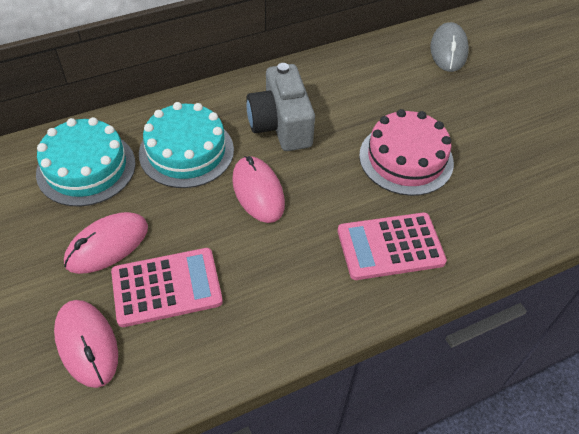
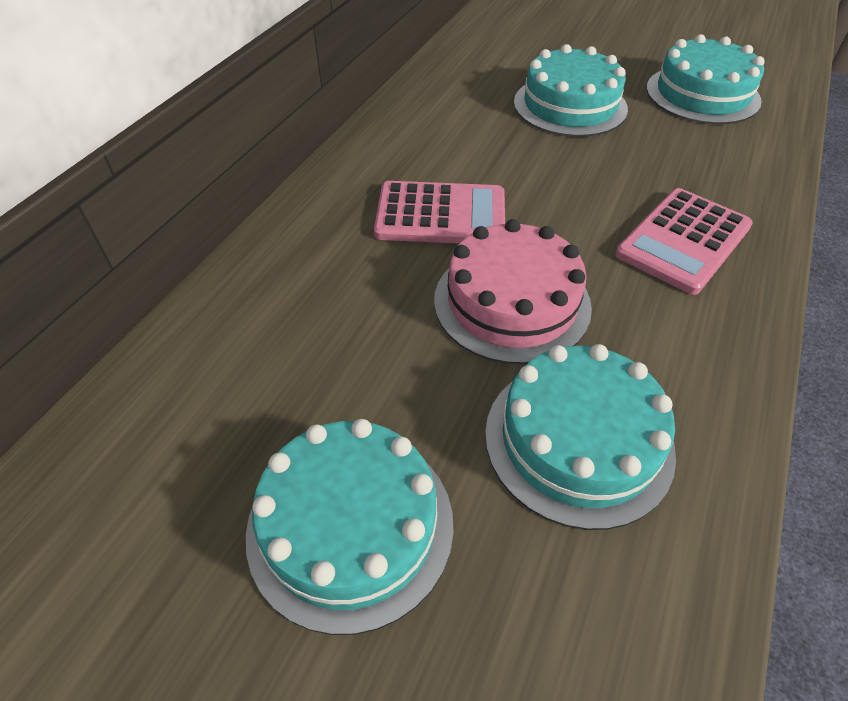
grey camera: 1 -> 0
grey mouse: 1 -> 0
pink mouse: 3 -> 0
turquoise cake: 2 -> 4

